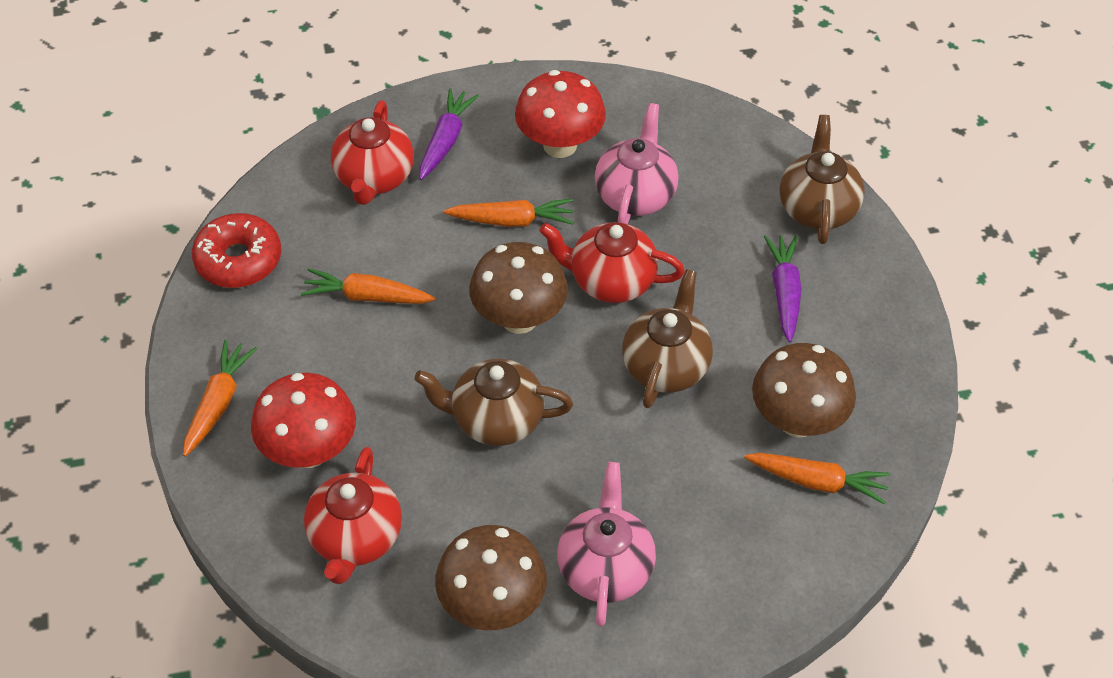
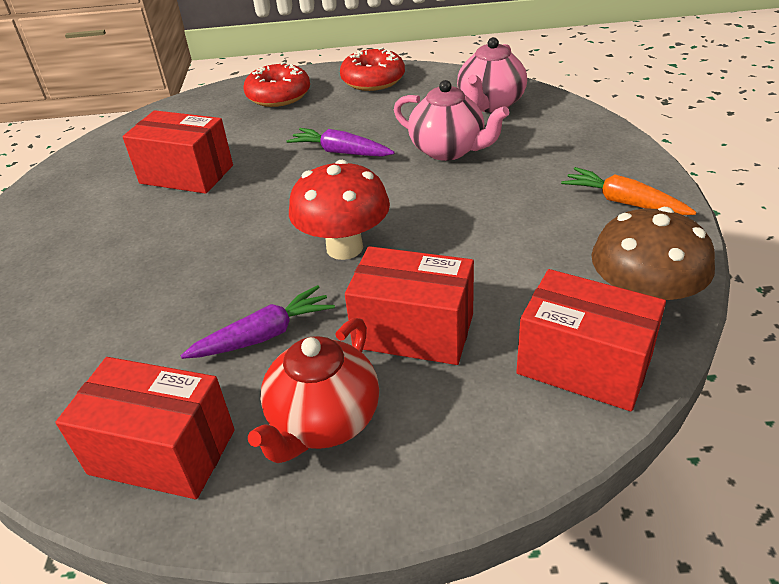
brown mushroom: 3 -> 1
brown teapot: 3 -> 0
orange carrot: 4 -> 1
red box: 0 -> 4
red donut: 1 -> 2
red mushroom: 2 -> 1
red teapot: 3 -> 1

